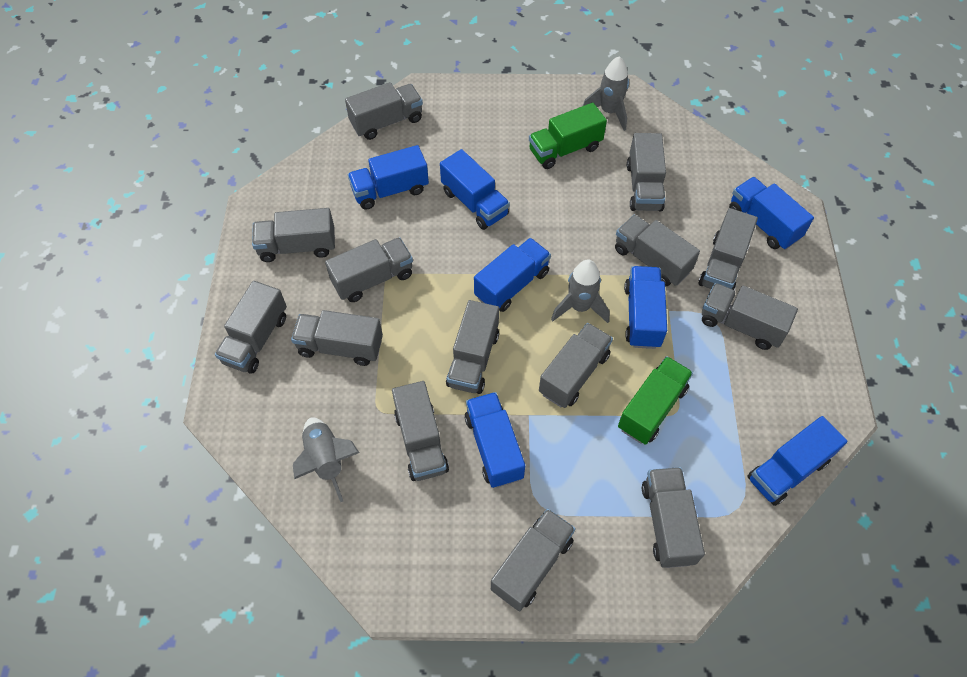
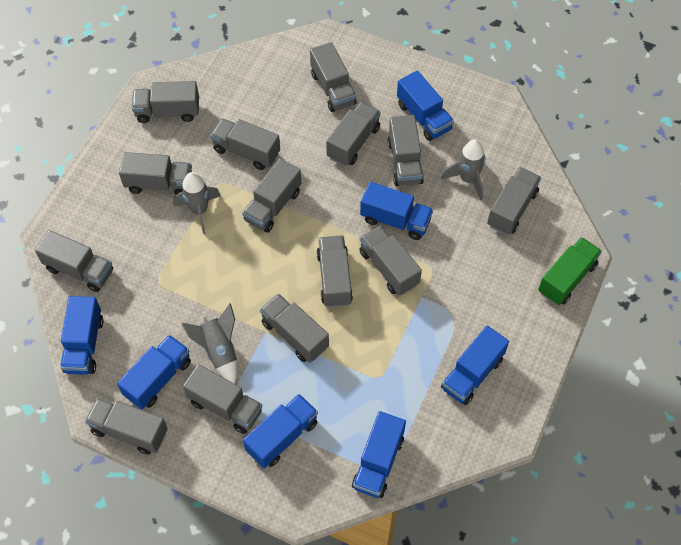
green truck: 2 -> 1

